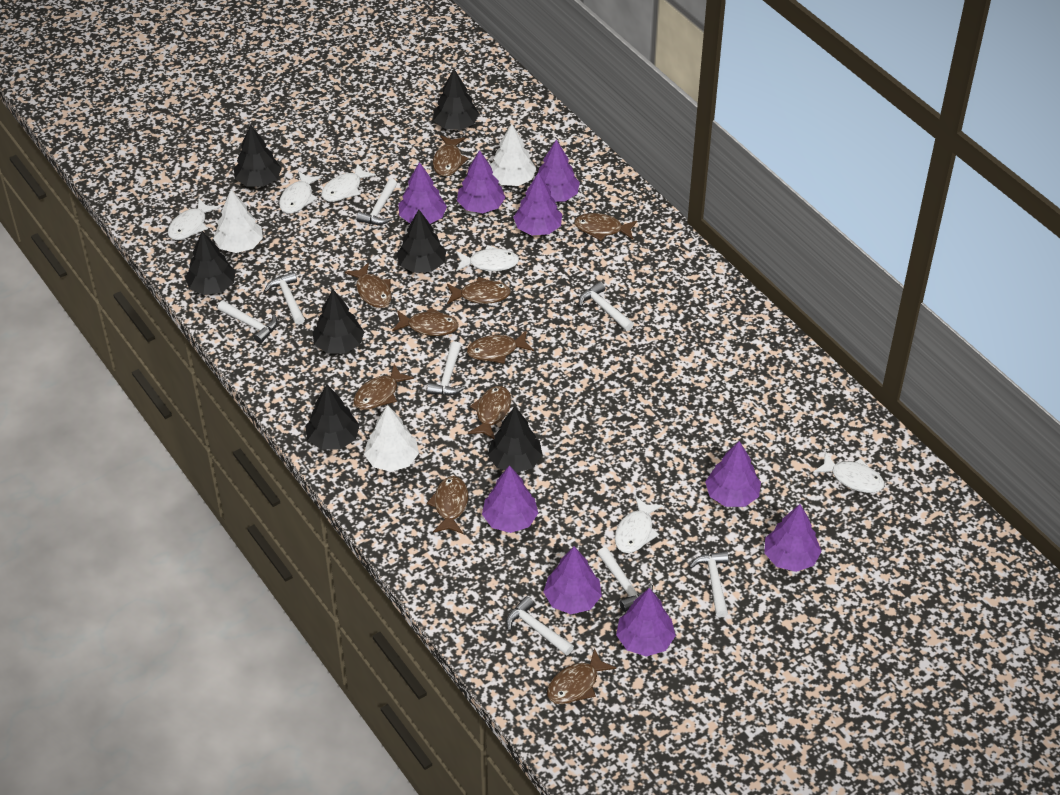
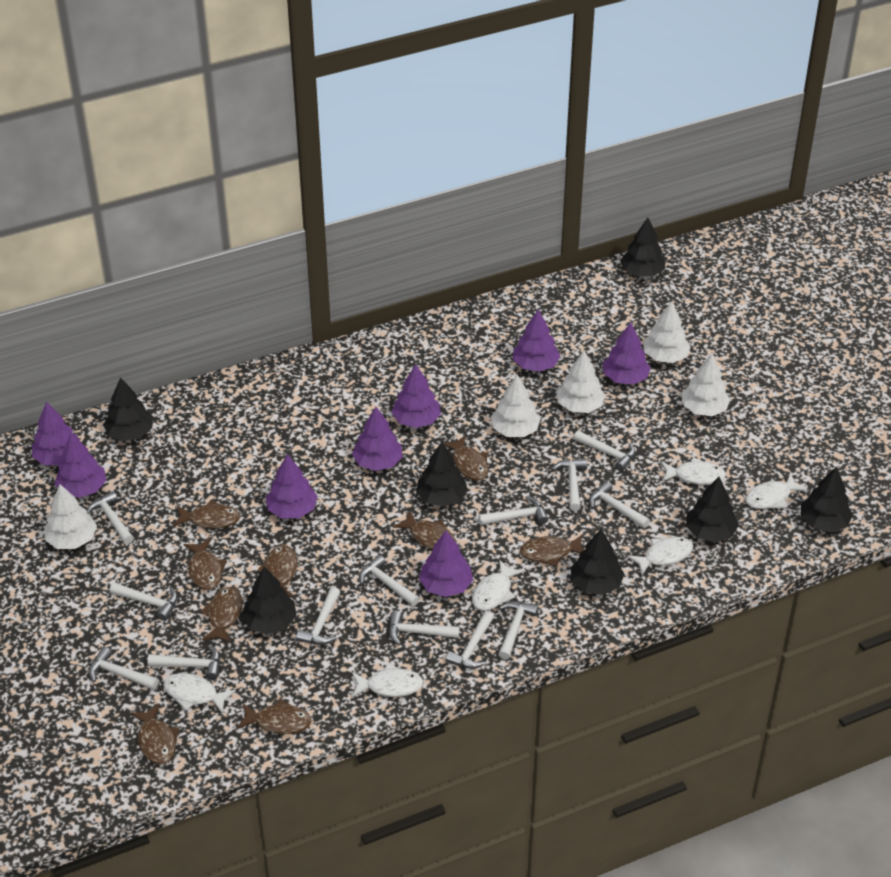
brown fish: 10 -> 9
purple tree: 9 -> 8
white hammer: 8 -> 13
white tree: 3 -> 5

